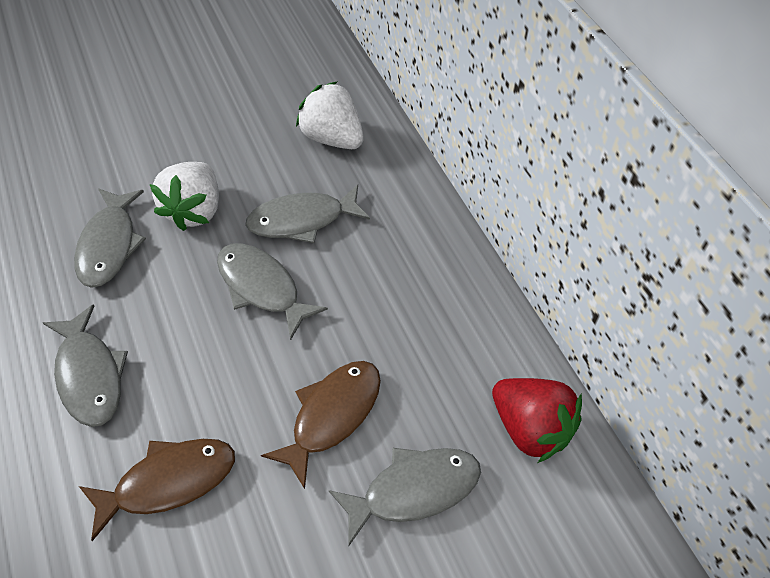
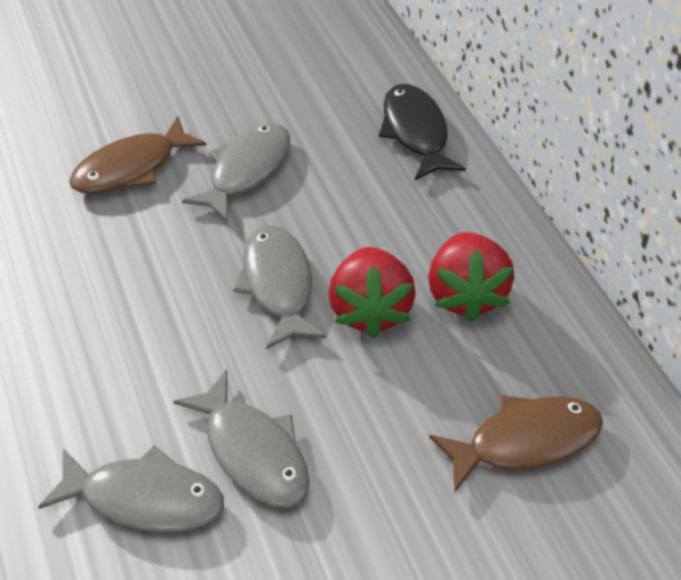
black fish: 0 -> 1
grey fish: 5 -> 4
red strawberry: 1 -> 2
white strawberry: 2 -> 0

